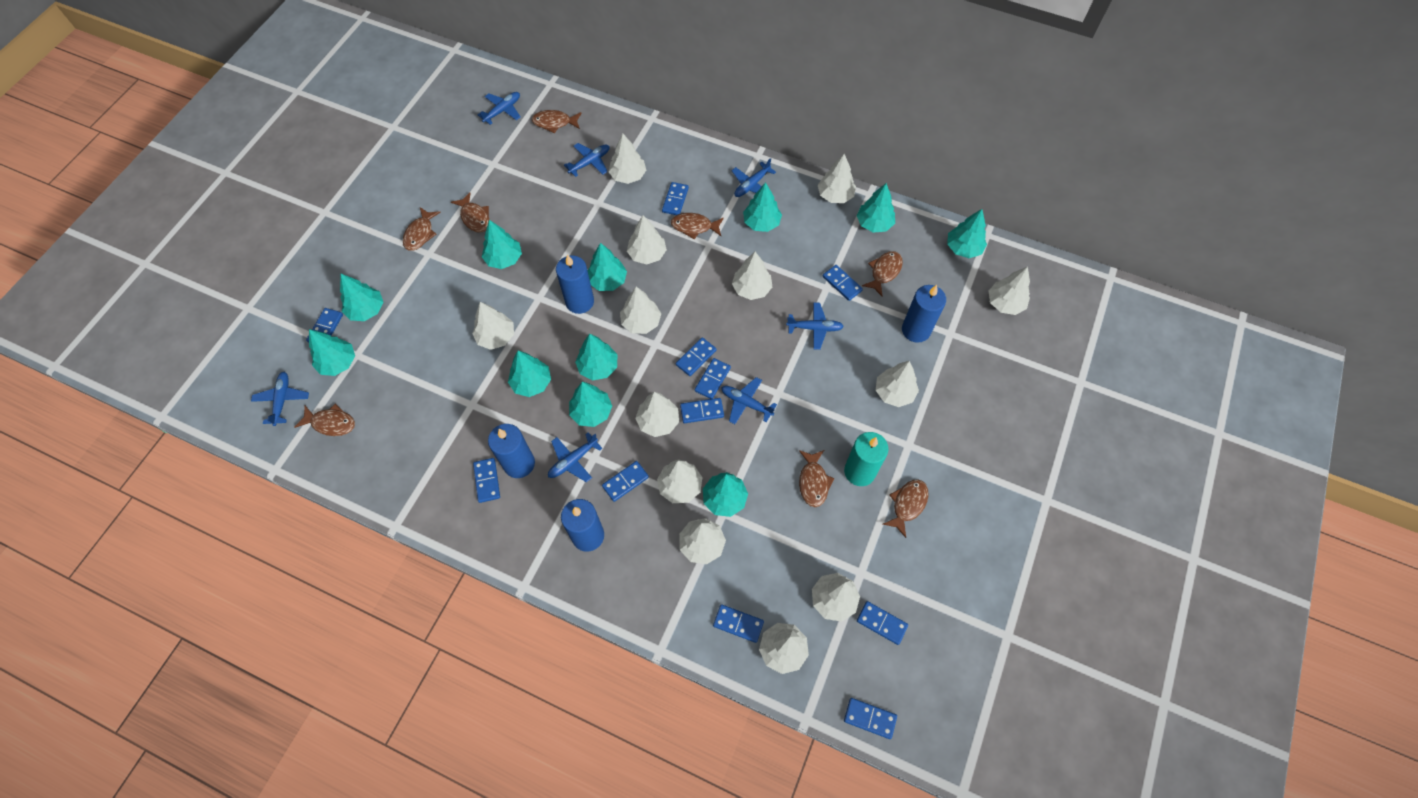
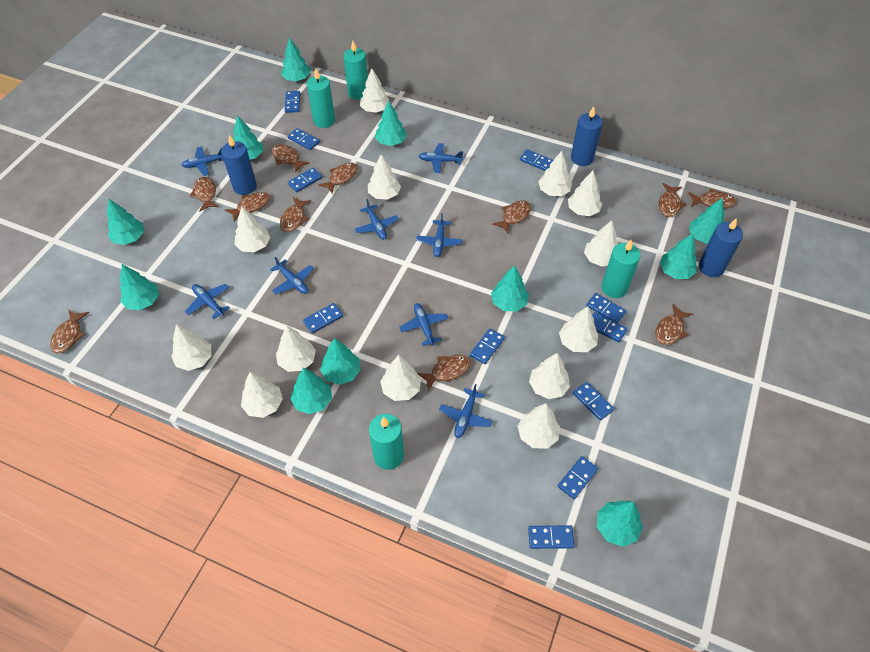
blue candle: 4 -> 3
blue plane: 7 -> 8
brown fish: 8 -> 11
turquoise candle: 1 -> 4

